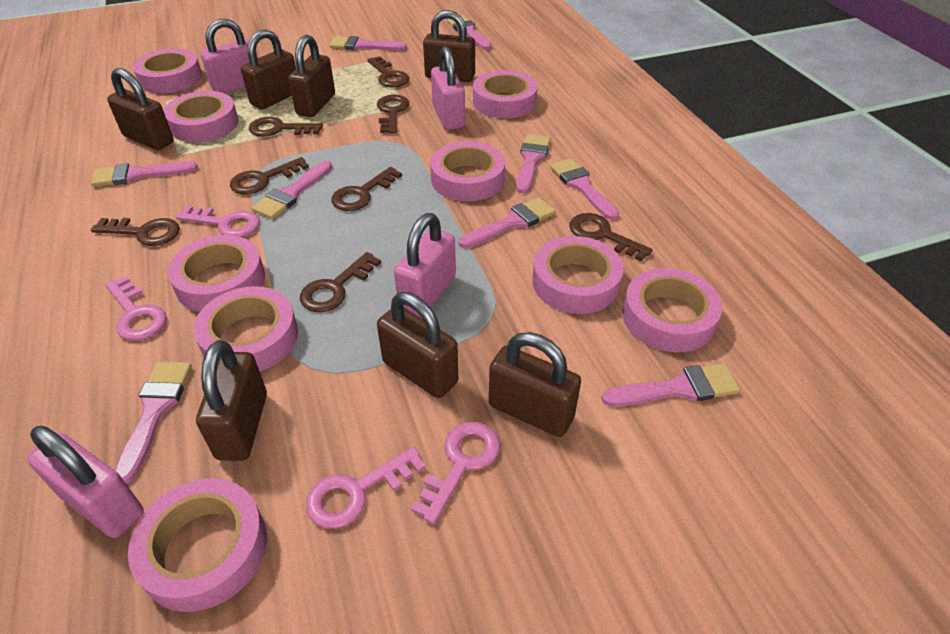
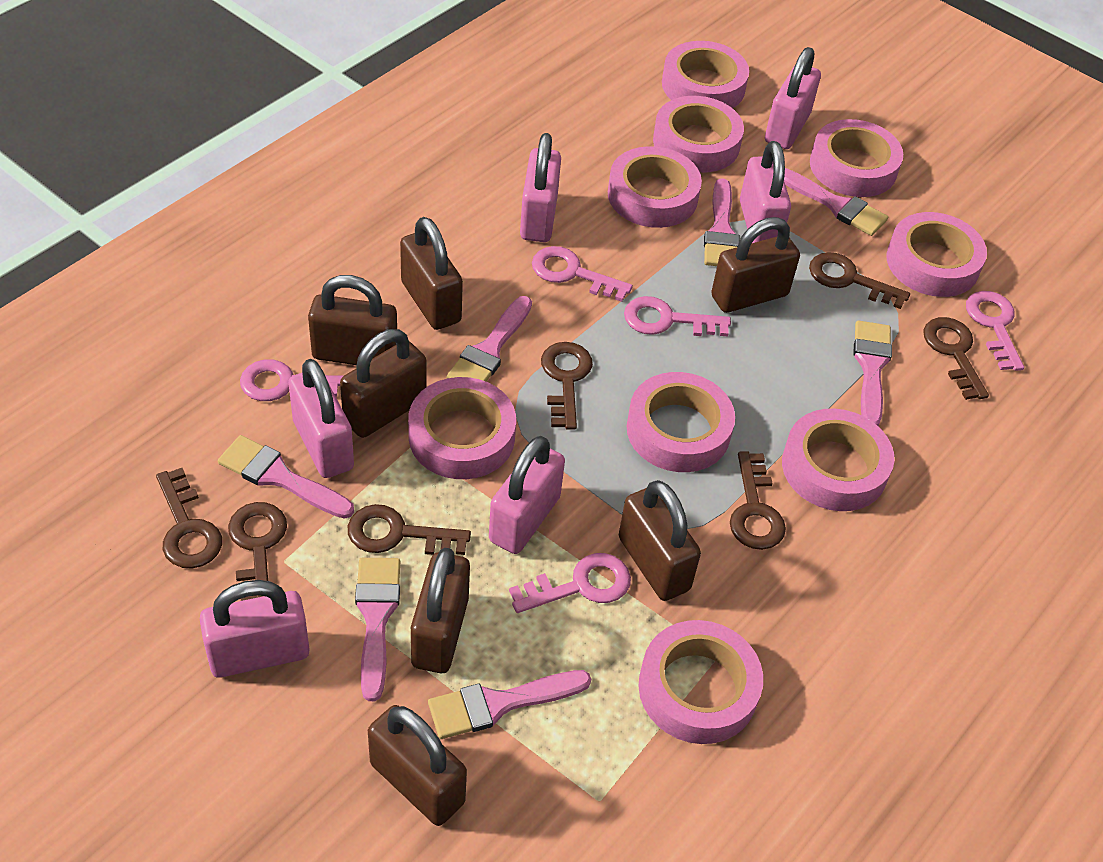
brown key: 8 -> 7
pink brush: 9 -> 7
pink key: 4 -> 5
pink padlock: 4 -> 6

